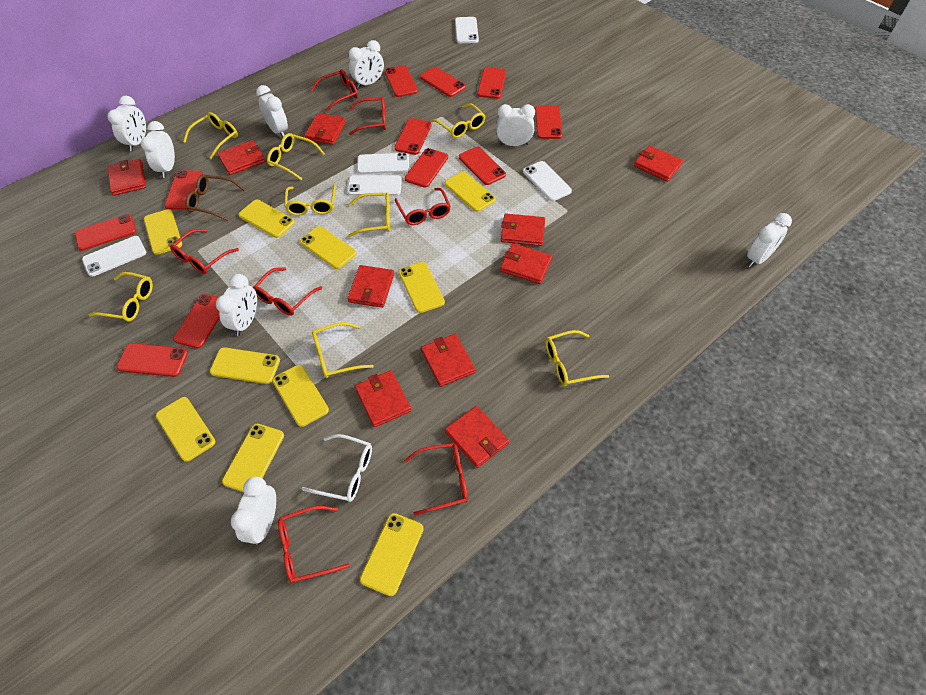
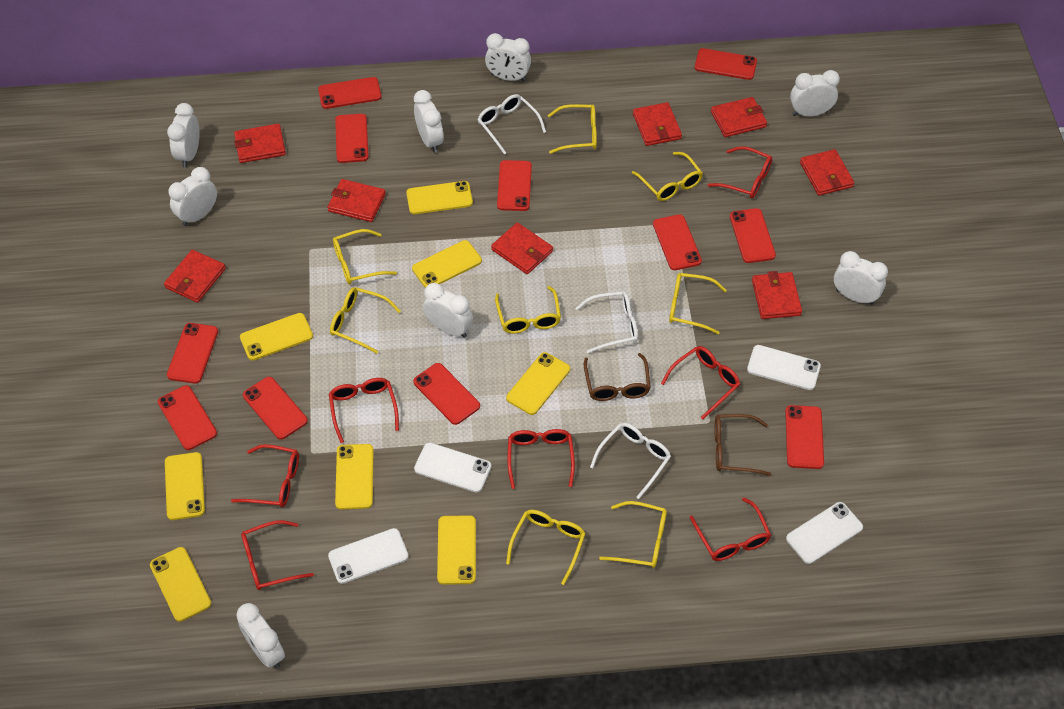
brown glasses: 1 -> 2
red wallet: 10 -> 8
white glasses: 1 -> 3
white phone: 5 -> 4
yellow phone: 10 -> 8

